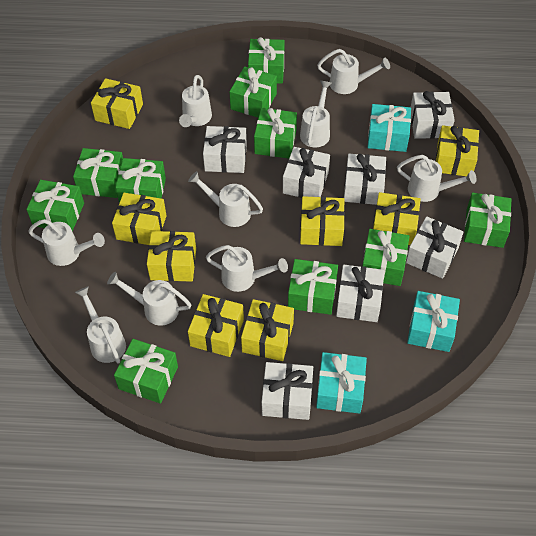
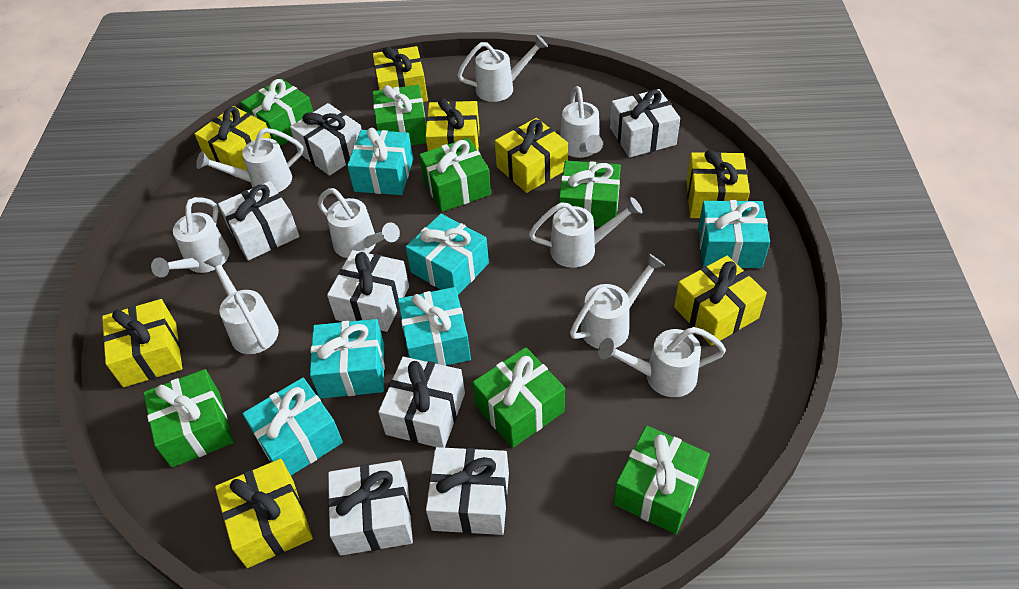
green gift: 10 -> 7
turquoise gift: 3 -> 6

